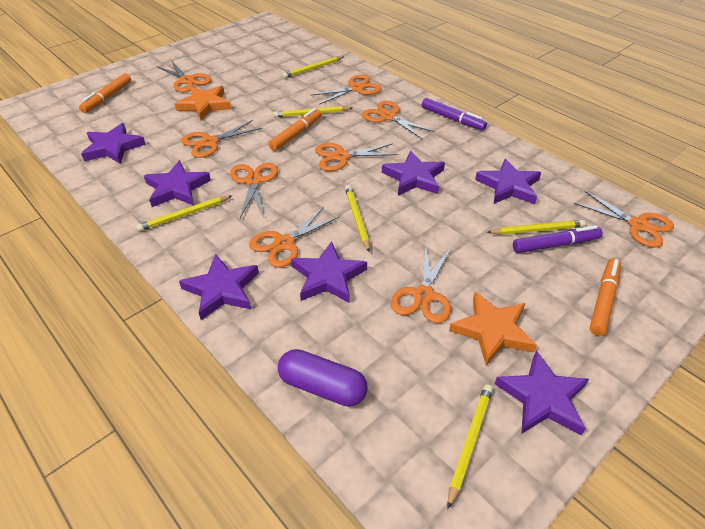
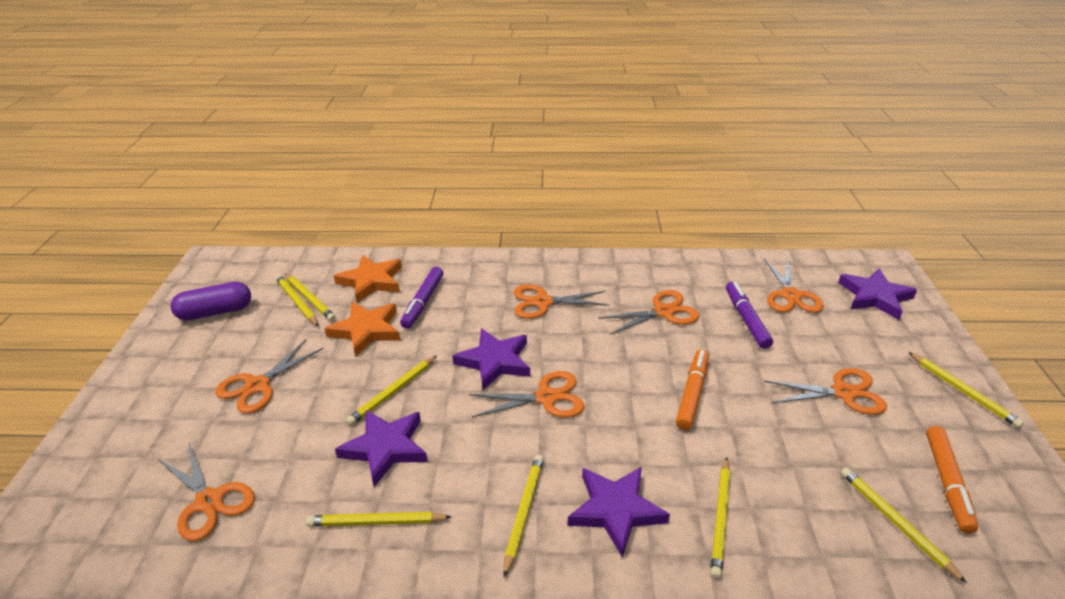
orange marker: 3 -> 2
orange scissors: 9 -> 7
purple star: 7 -> 4
yellow pencil: 6 -> 8

